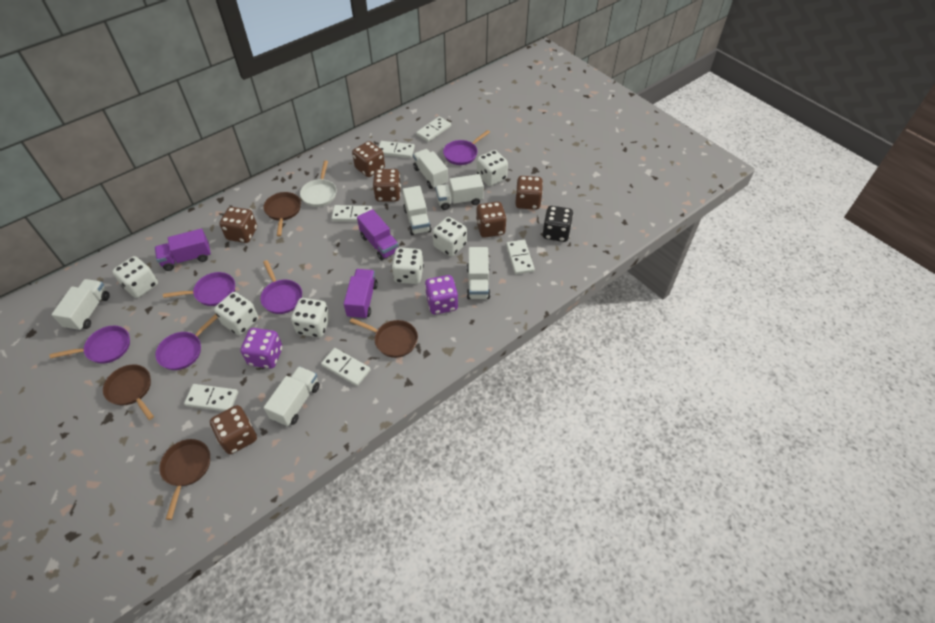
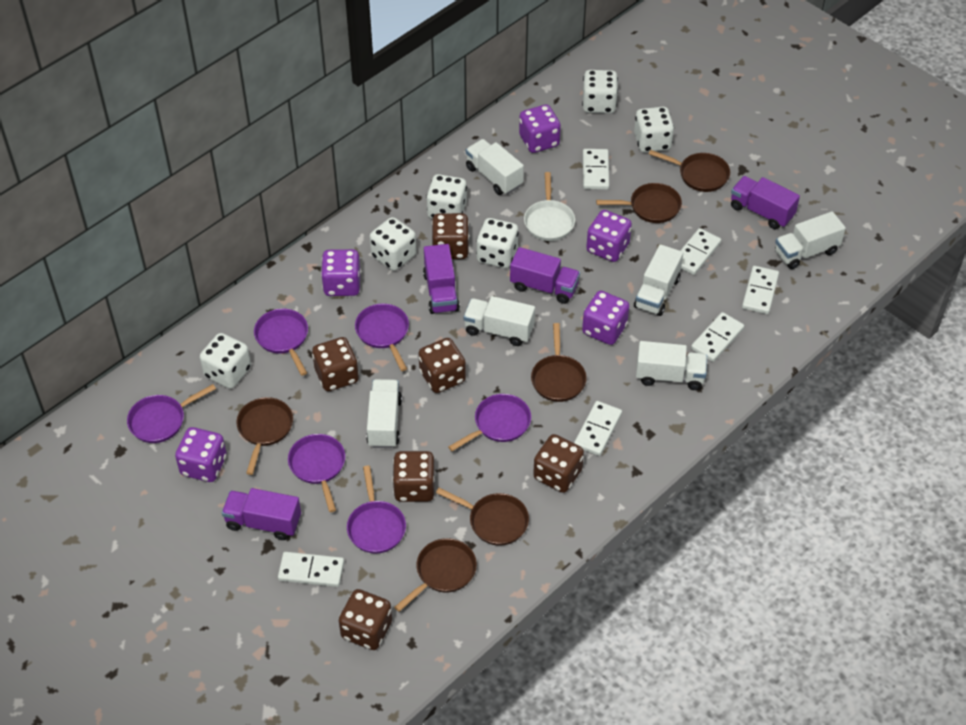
black dice: 1 -> 0
brown pan: 4 -> 6
purple dice: 2 -> 5
purple pan: 5 -> 6
purple truck: 3 -> 4

